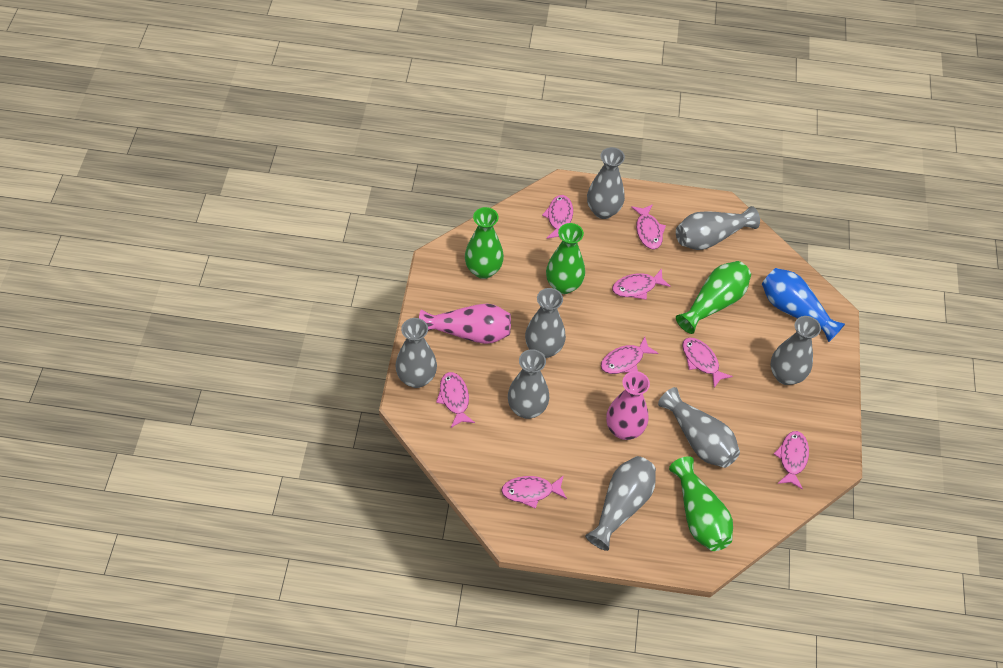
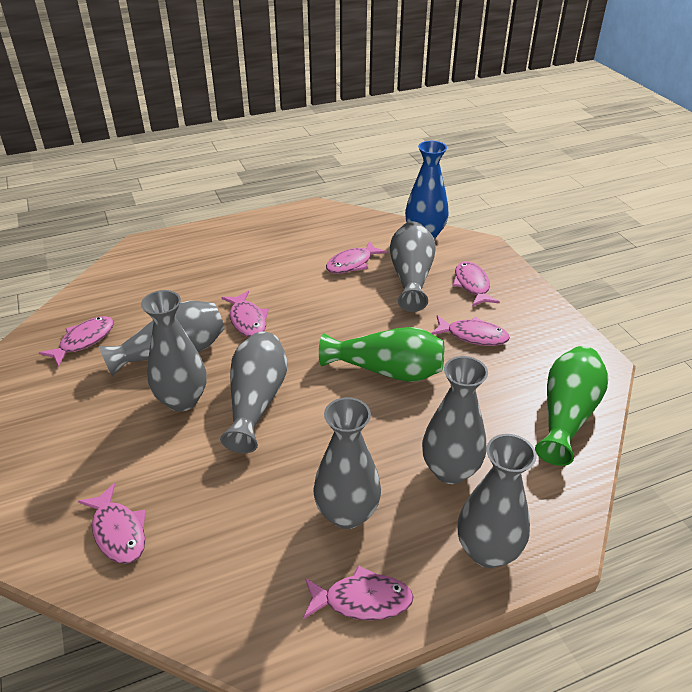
green vase: 4 -> 2
grey vase: 8 -> 7
pink fish: 8 -> 7
pink vase: 2 -> 0

